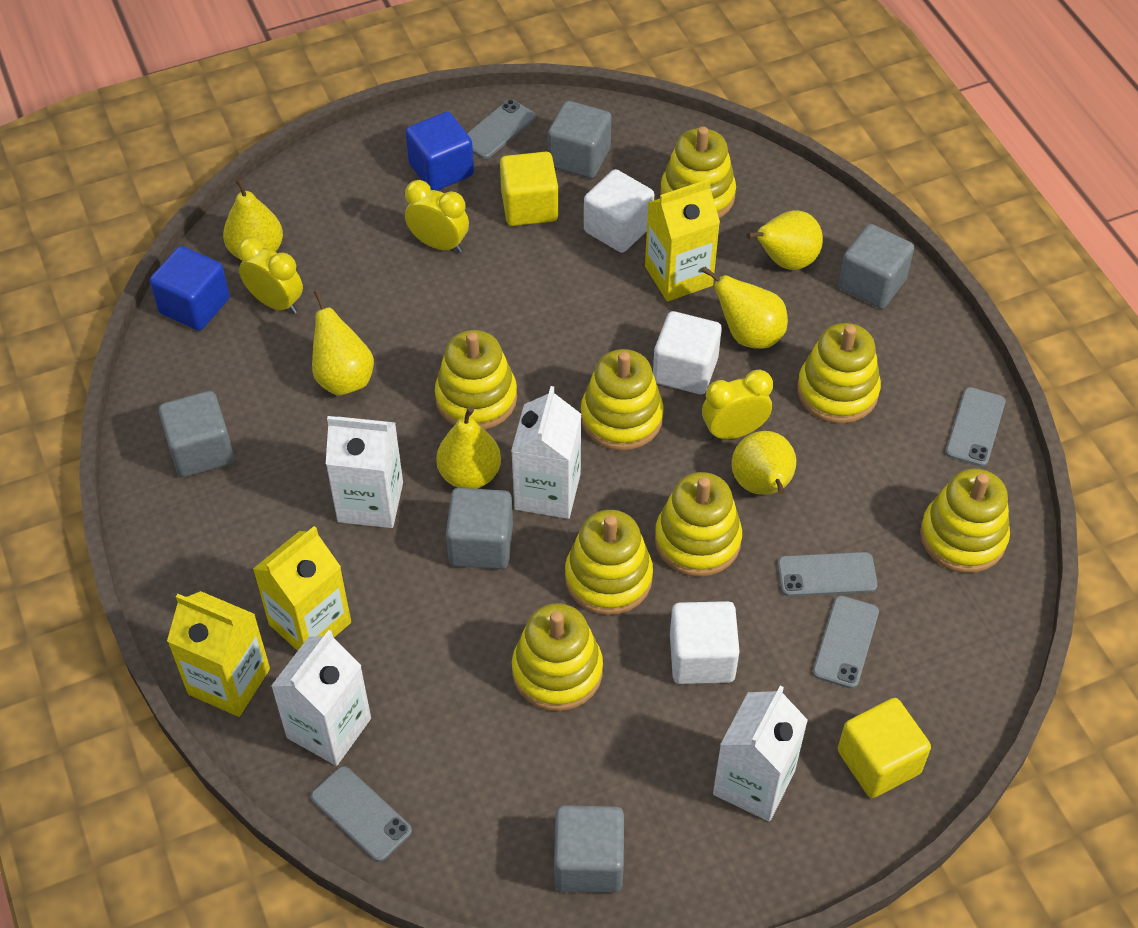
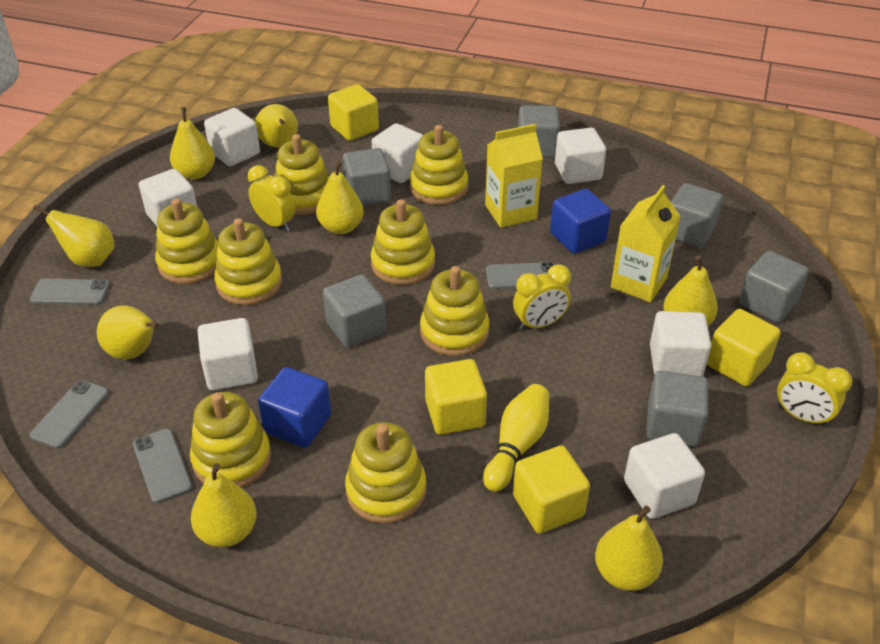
grey cube: 5 -> 6
grey phone: 5 -> 4
white carton: 4 -> 0
white cube: 3 -> 7
yellow bowling pin: 0 -> 1
yellow carton: 3 -> 2
yellow cube: 2 -> 4
yellow pear: 6 -> 8

